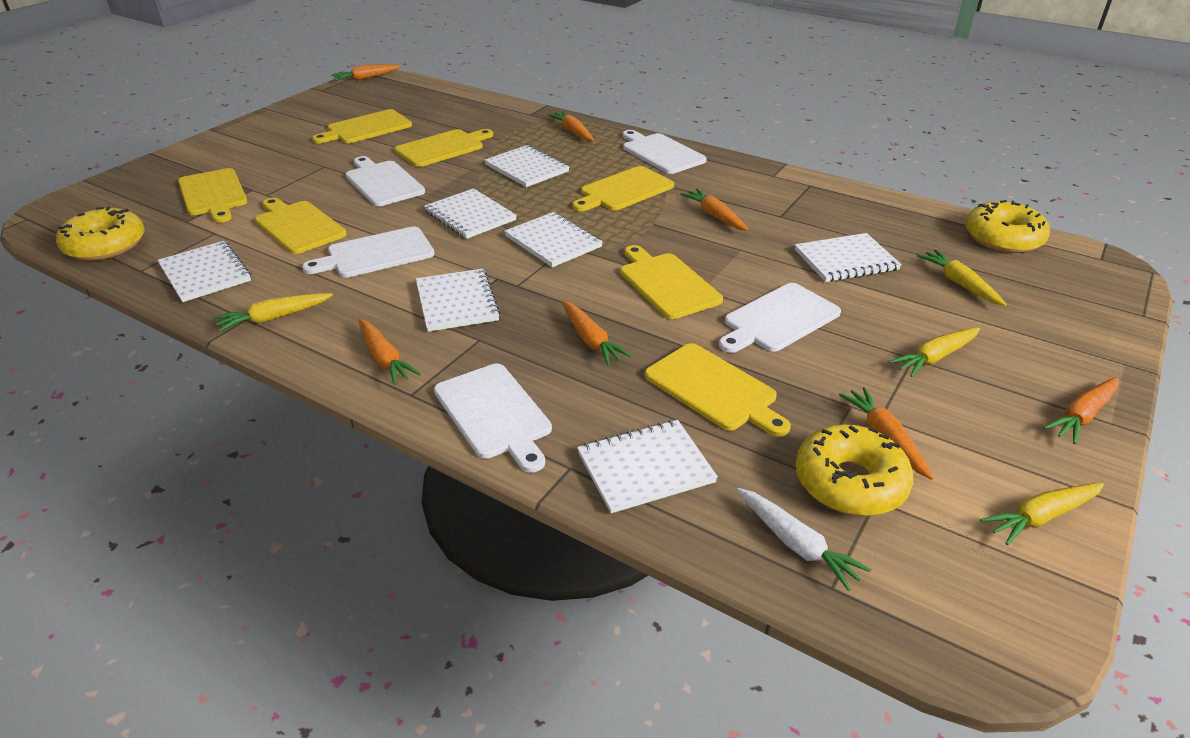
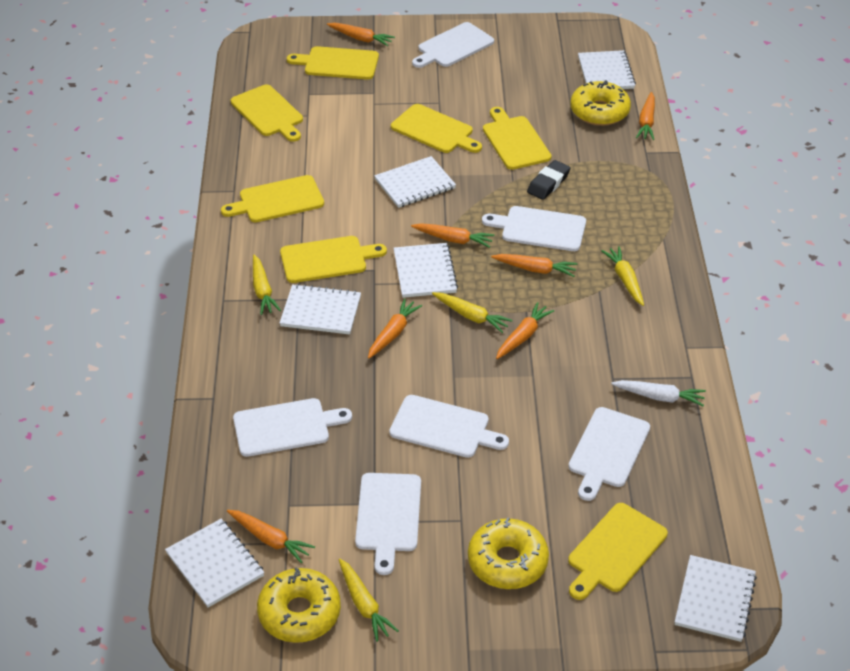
black eraser: 0 -> 1
white cutting board: 5 -> 6
white notebook: 7 -> 6

